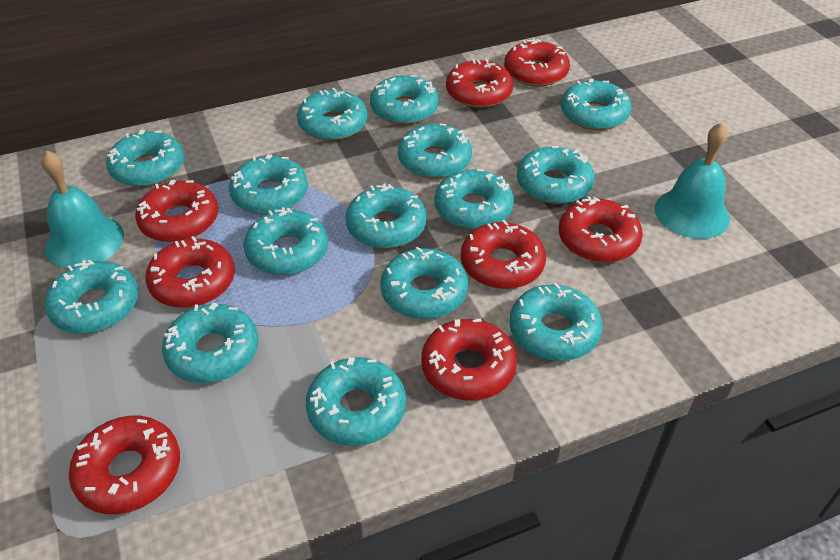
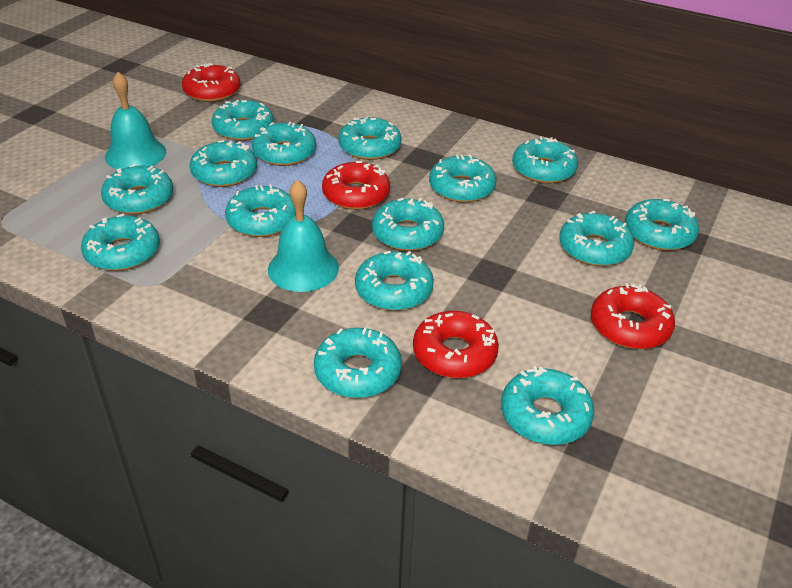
red donut: 8 -> 4

